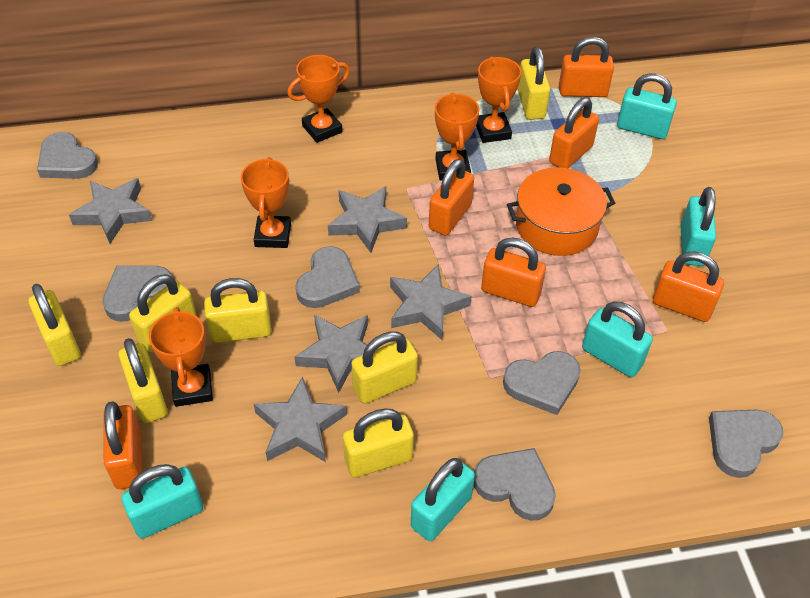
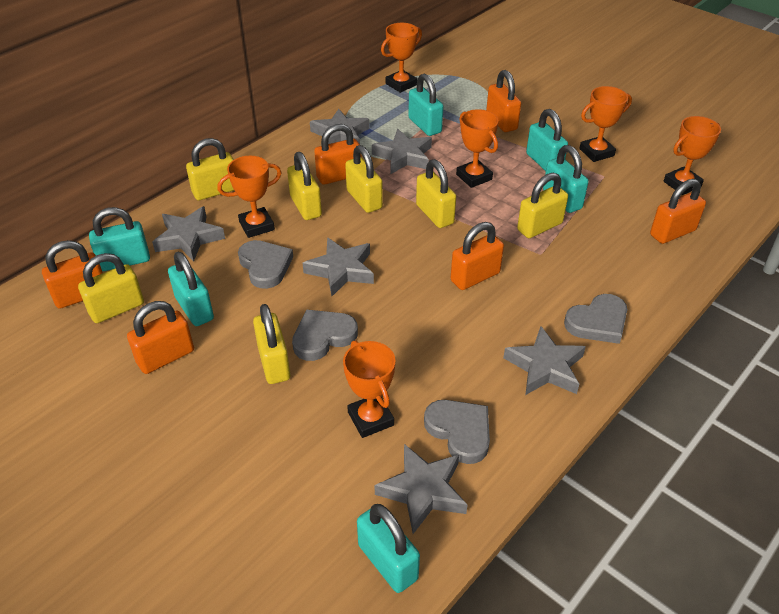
grey heart: 6 -> 4
grey star: 5 -> 6
orange pot: 1 -> 0
orange trophy: 5 -> 6
turquoise padlock: 5 -> 6

